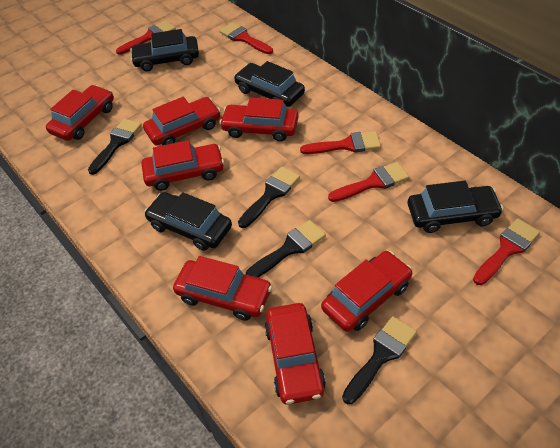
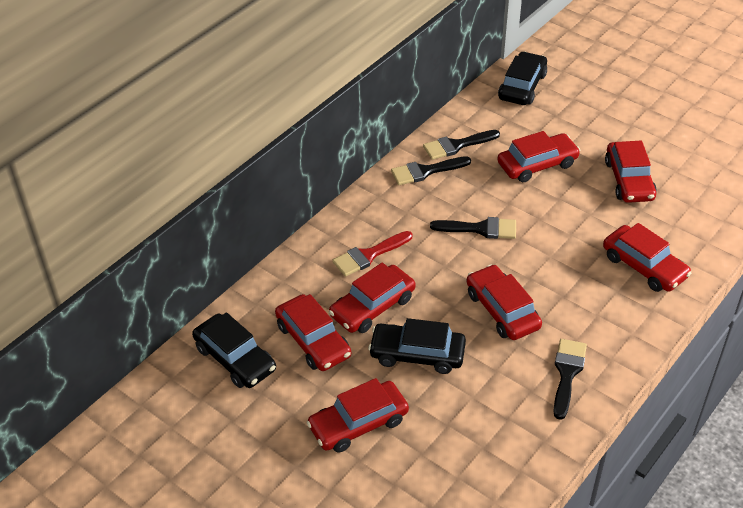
black car: 4 -> 3
red brush: 5 -> 1

